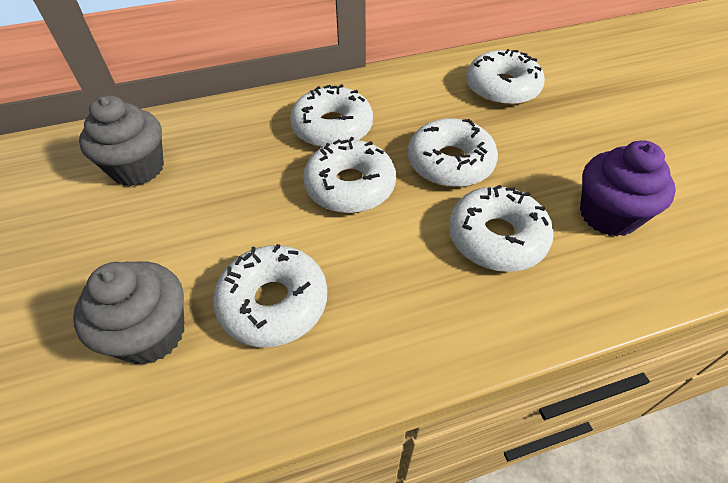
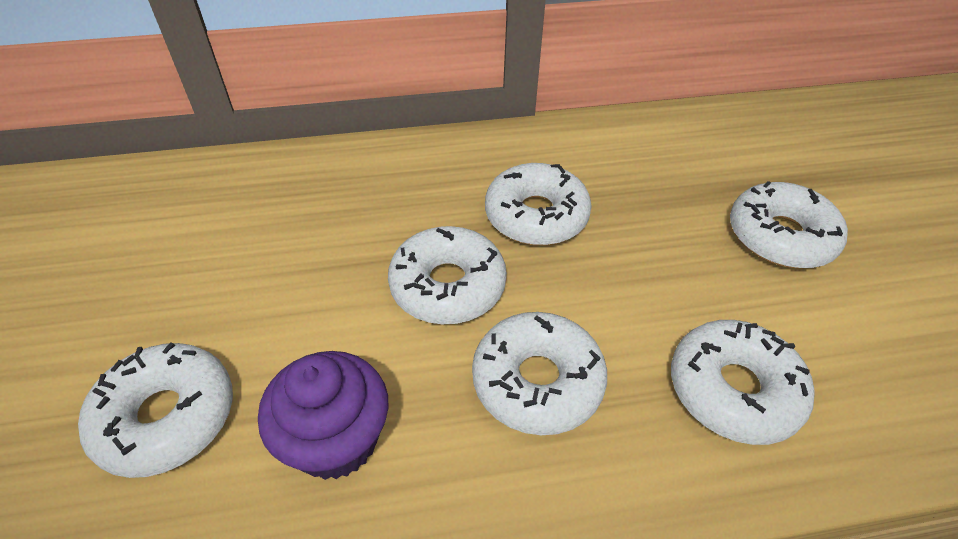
grey cupcake: 2 -> 0

